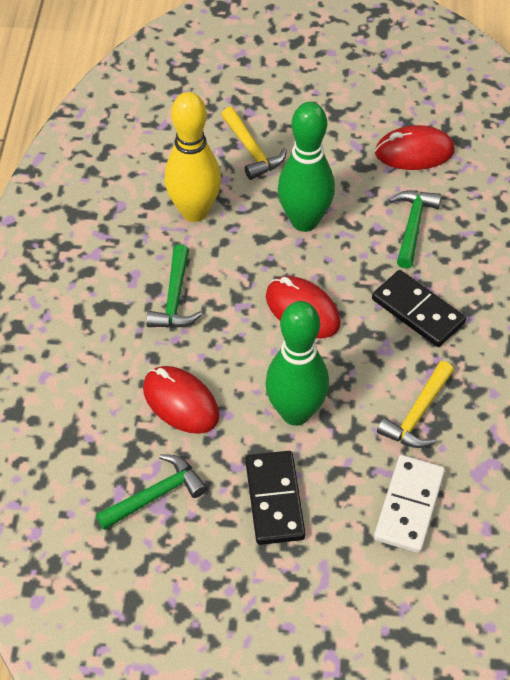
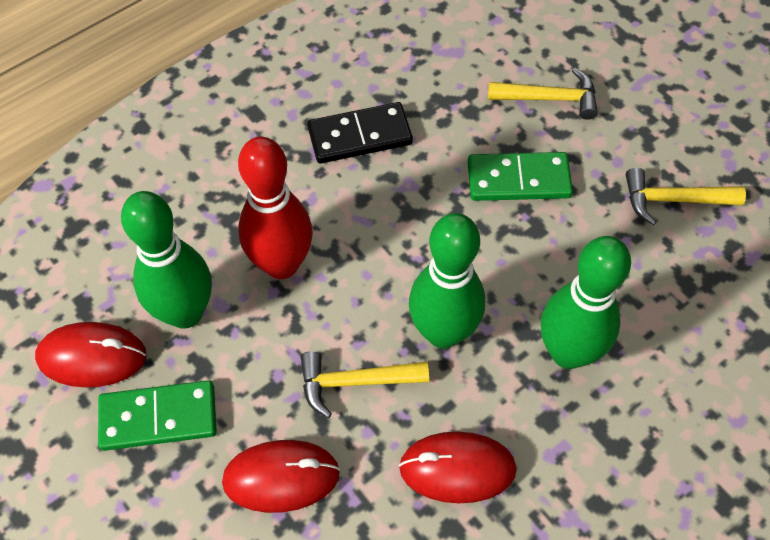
black domino: 2 -> 1
green bowling pin: 2 -> 3
green domino: 0 -> 2
green hammer: 3 -> 0
red bowling pin: 0 -> 1
white domino: 1 -> 0
yellow bowling pin: 1 -> 0
yellow hammer: 2 -> 3

